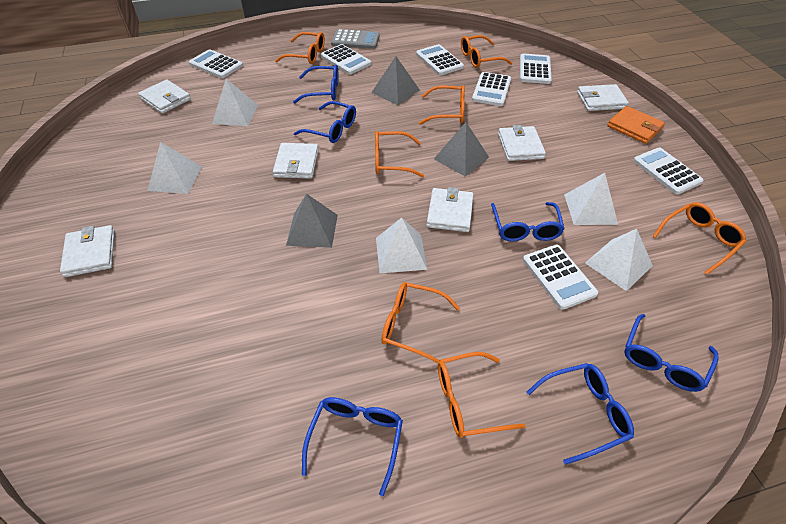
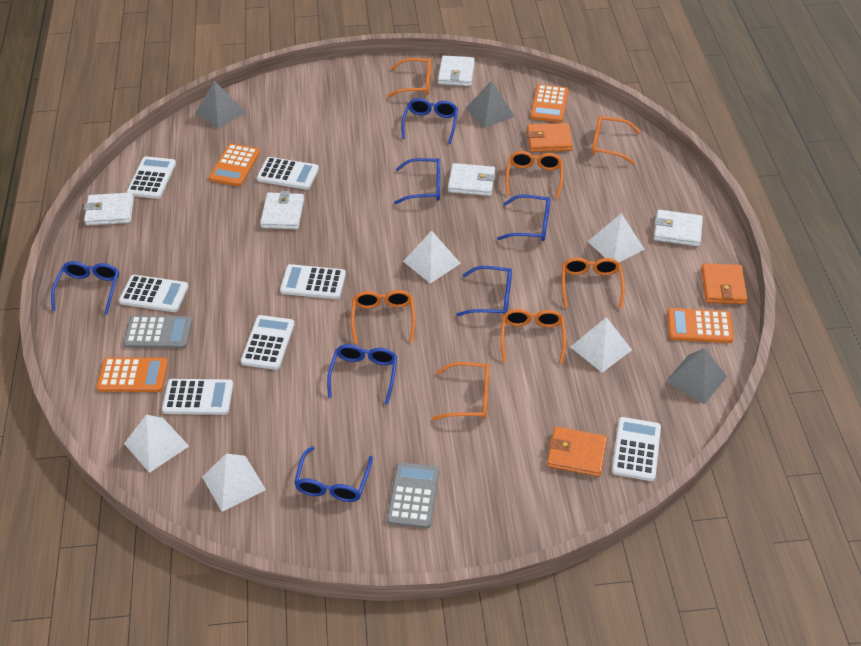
blue glasses: 6 -> 7
grey calculator: 1 -> 2
orange calculator: 0 -> 4
orange wallet: 1 -> 3
white wallet: 6 -> 5

